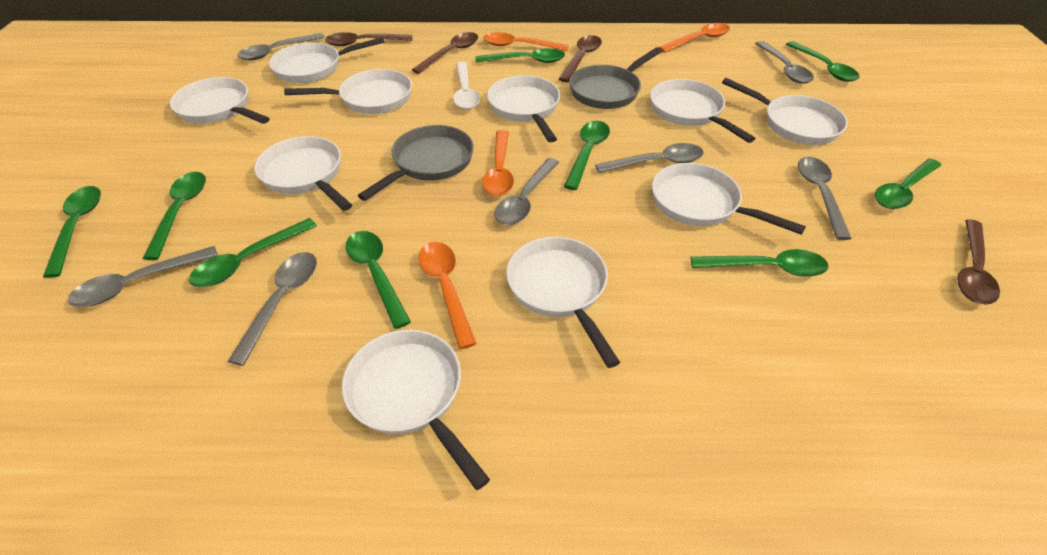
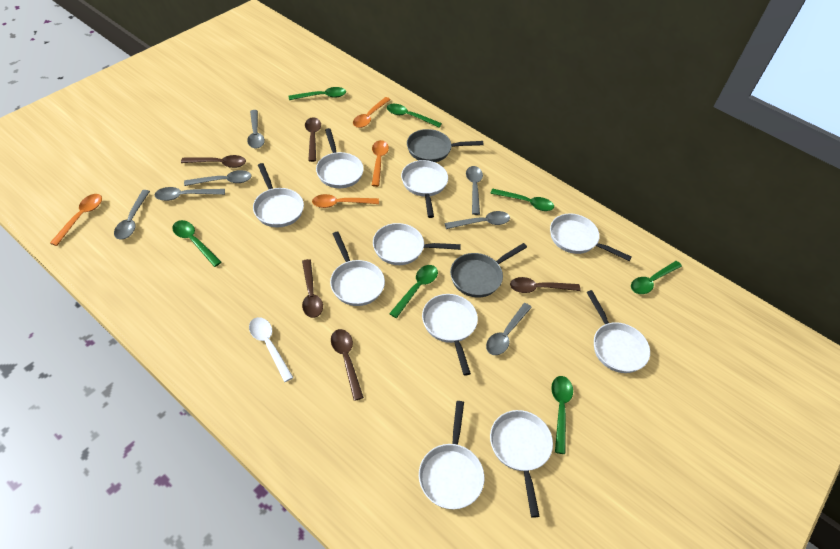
brown spoon: 4 -> 5
green spoon: 9 -> 7

